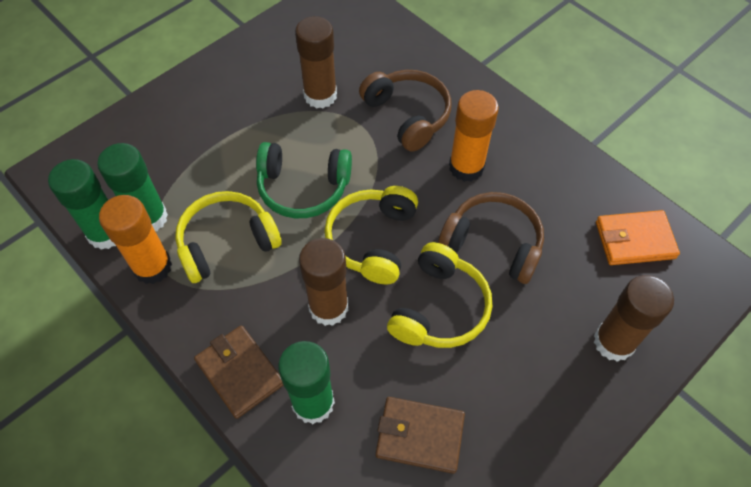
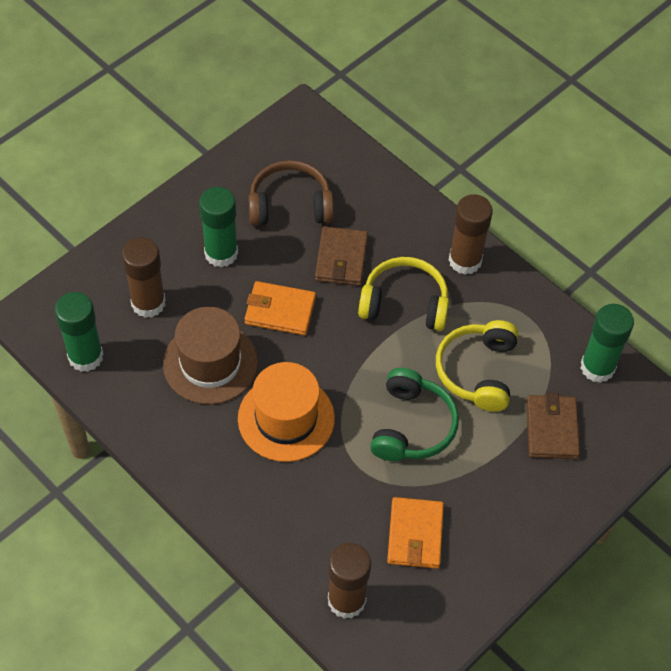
brown hat: 0 -> 1
brown headphones: 2 -> 1
orange glue stick: 2 -> 0
orange hat: 0 -> 1
orange wallet: 1 -> 2
yellow headphones: 3 -> 2

